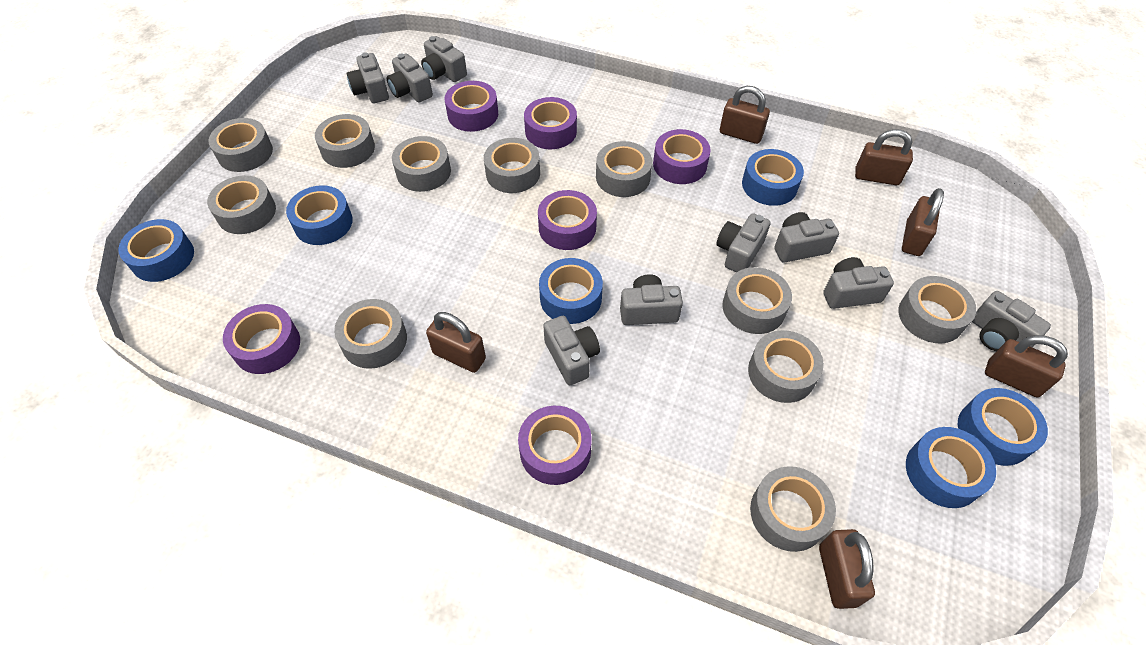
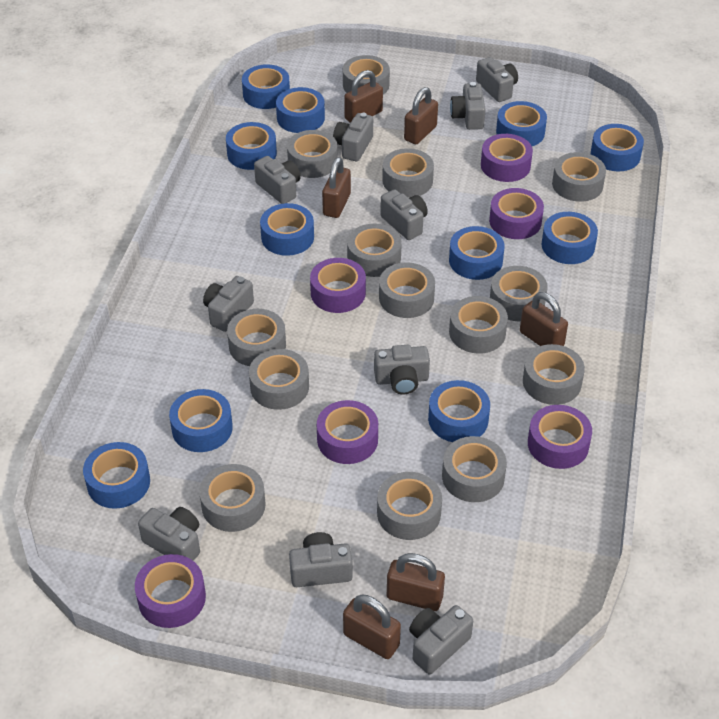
blue tape: 6 -> 11
grey camera: 9 -> 10
grey tape: 11 -> 14

